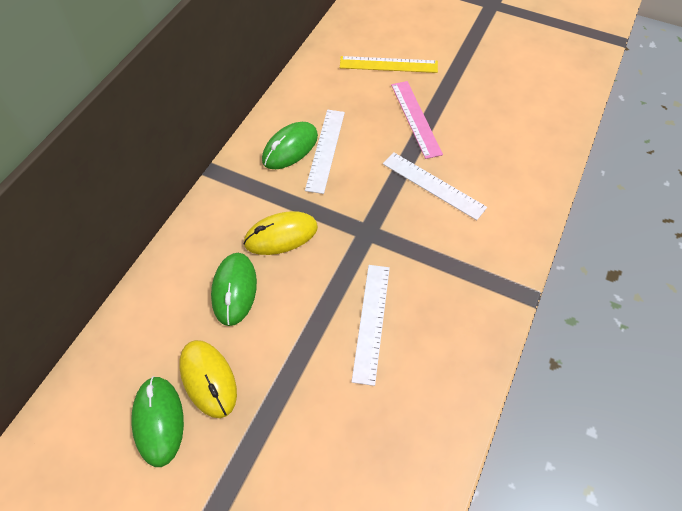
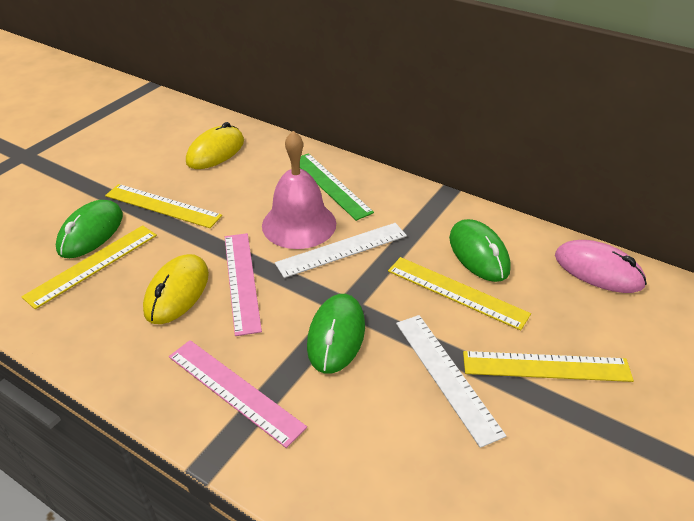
green ruler: 0 -> 1
pink bell: 0 -> 1
pink mouse: 0 -> 1
pink ruler: 1 -> 2
white ruler: 3 -> 2
yellow ruler: 1 -> 4

